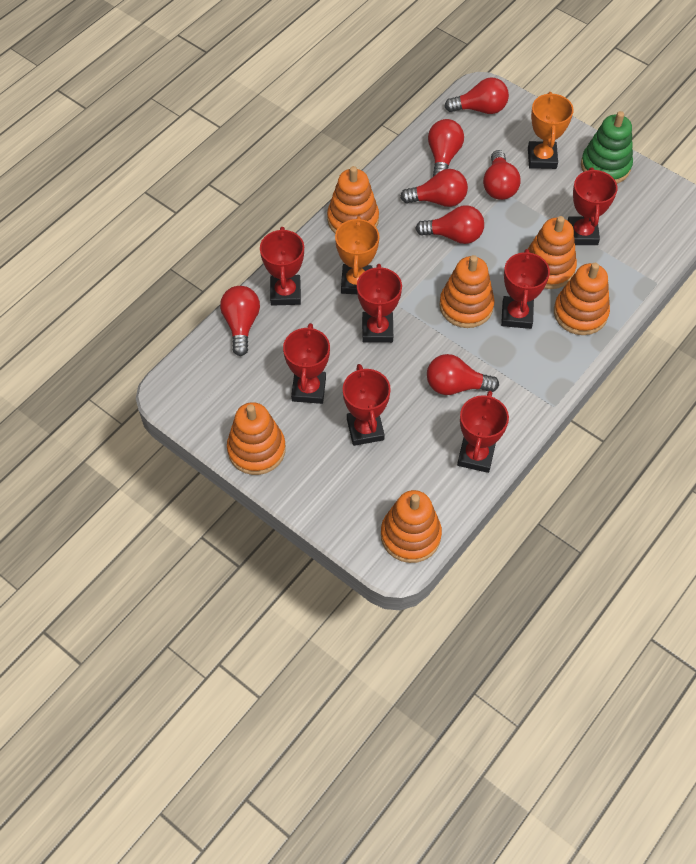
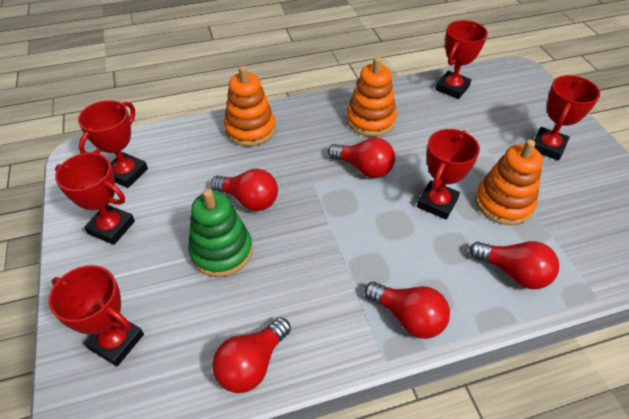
orange stacking toy: 6 -> 3
orange trophy: 2 -> 0
red light bulb: 7 -> 5
red trophy: 7 -> 6

